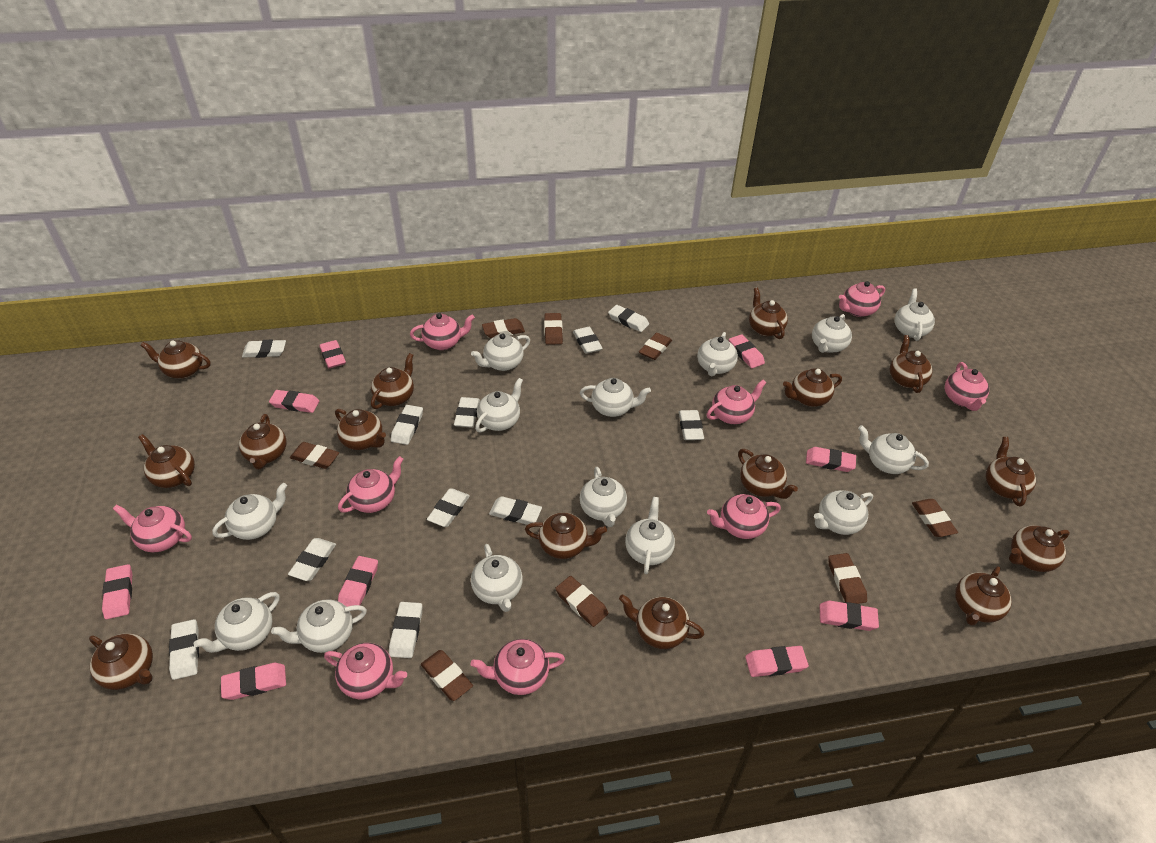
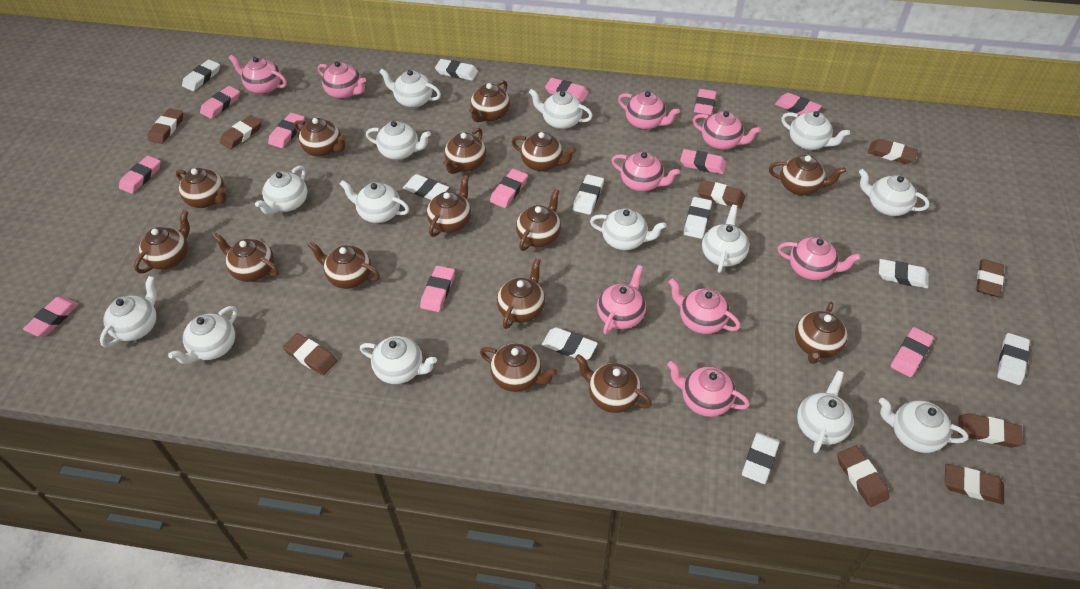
brown eraser: 8 -> 9
pink eraser: 9 -> 11
white eraser: 11 -> 9

